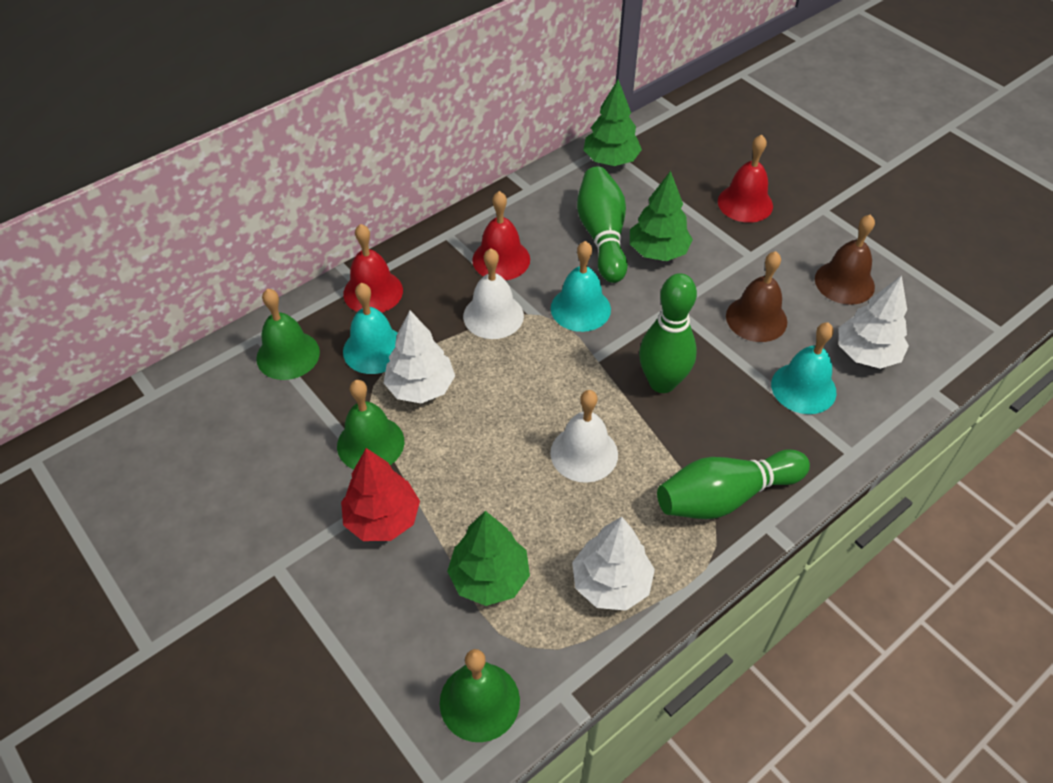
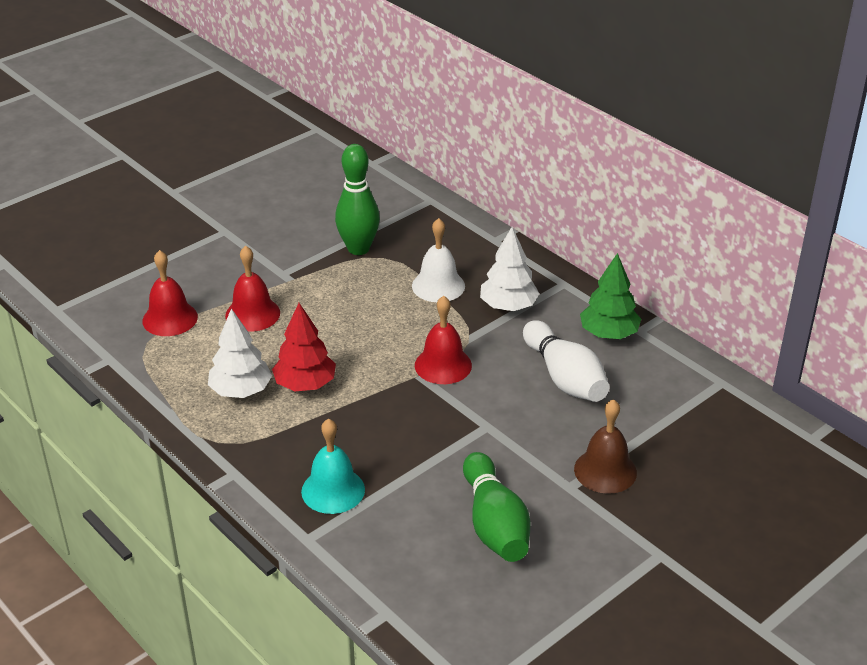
brown bell: 2 -> 1
green bell: 3 -> 0
green bowling pin: 3 -> 2
green tree: 3 -> 1
turquoise bell: 3 -> 1
white bell: 2 -> 1
white bowling pin: 0 -> 1
white tree: 3 -> 2

